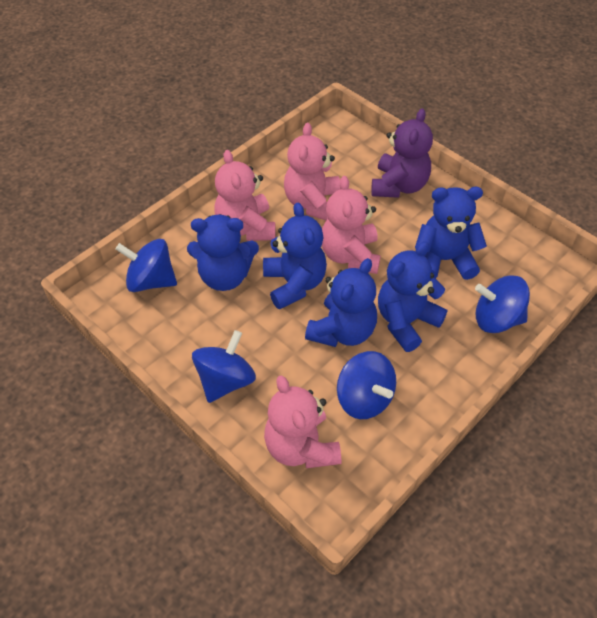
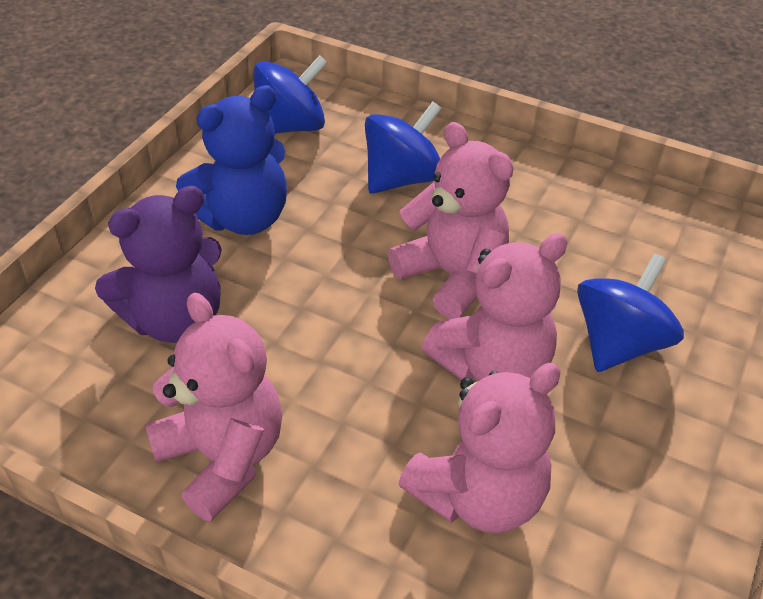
blue spinning top: 4 -> 3
blue teddy bear: 5 -> 1

